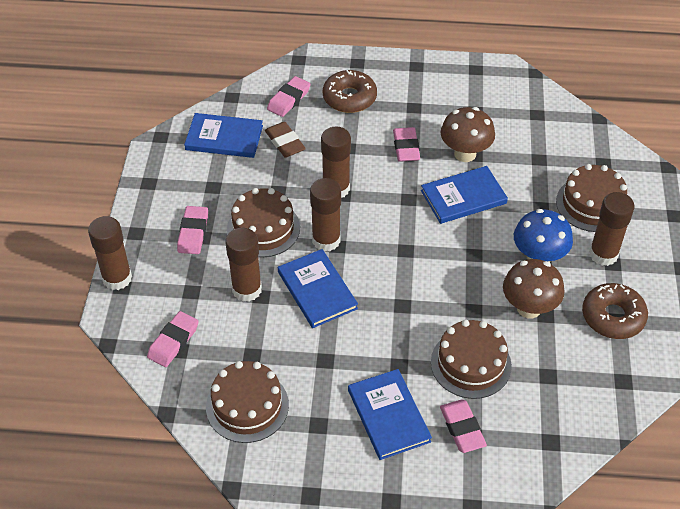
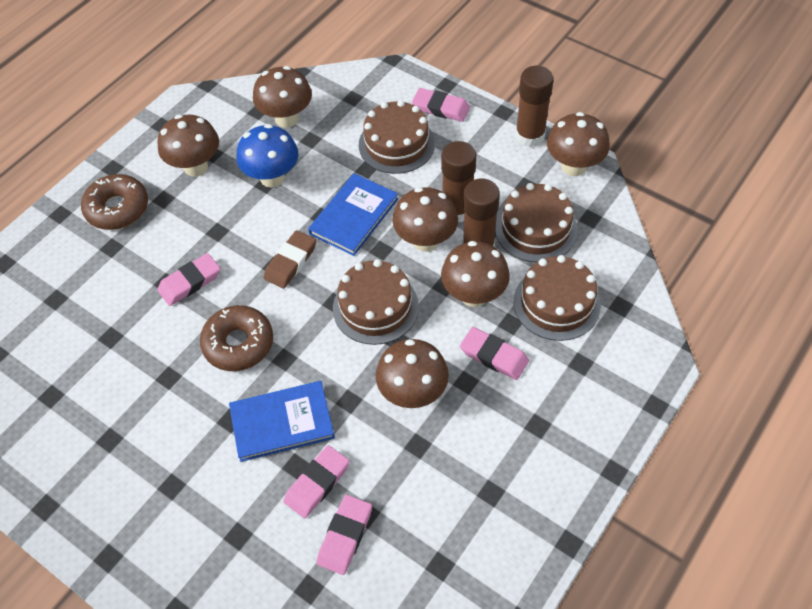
blue book: 4 -> 2
brown glue stick: 5 -> 3
brown mushroom: 2 -> 6

